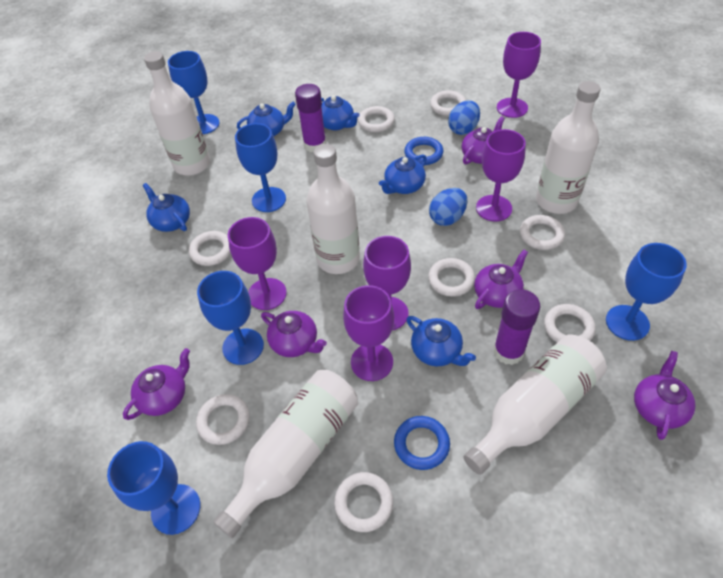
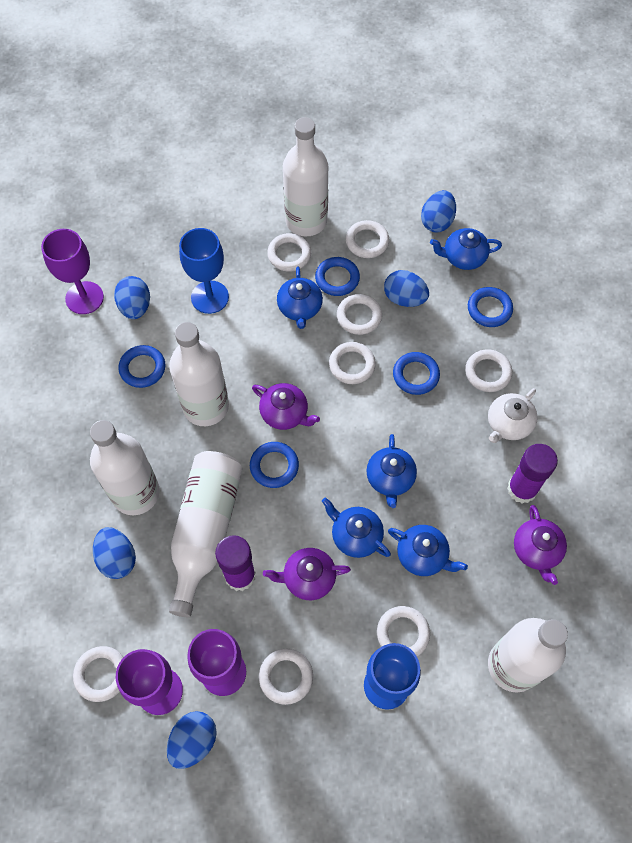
blue egg: 2 -> 5
blue goblet: 5 -> 2
blue ring: 2 -> 5
purple goblet: 5 -> 3
purple teapot: 5 -> 3
white teapot: 0 -> 1

